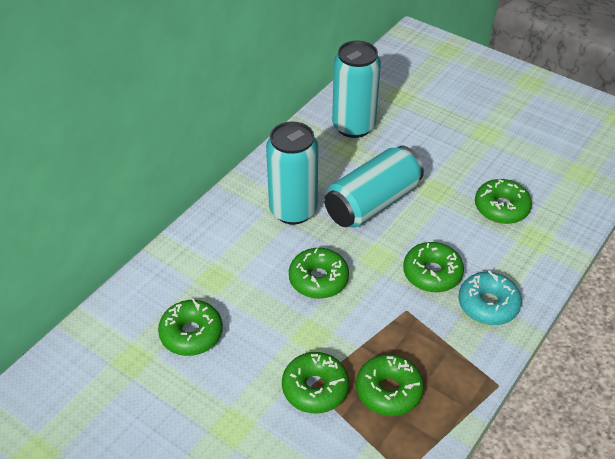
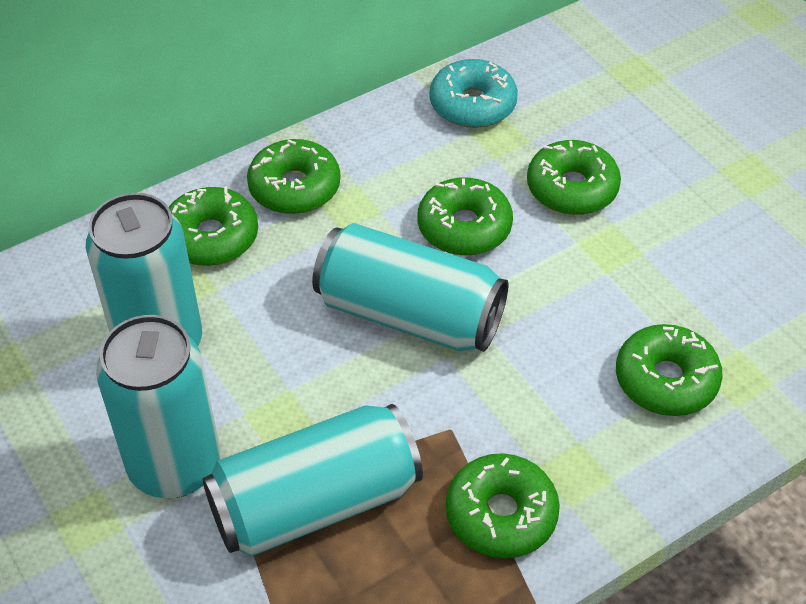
turquoise can: 3 -> 4

